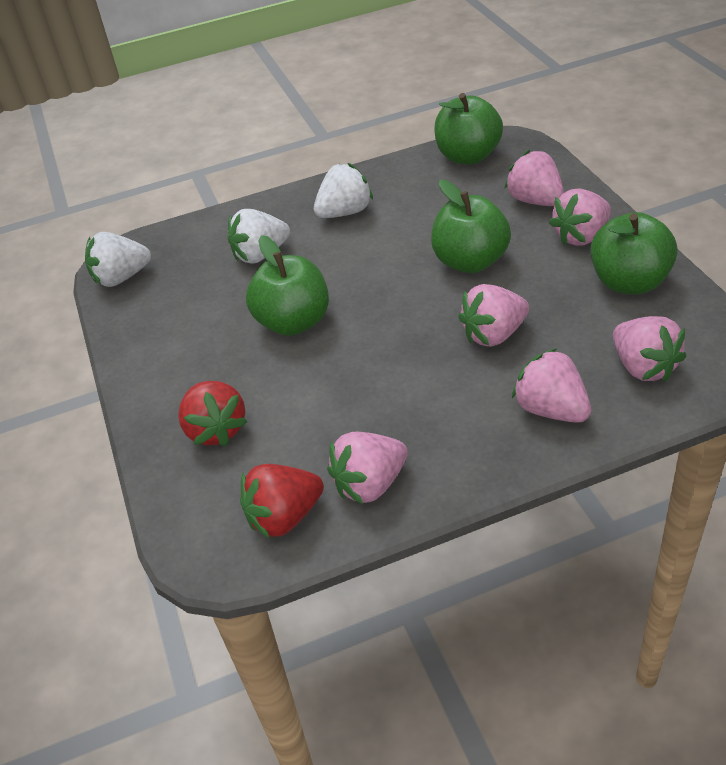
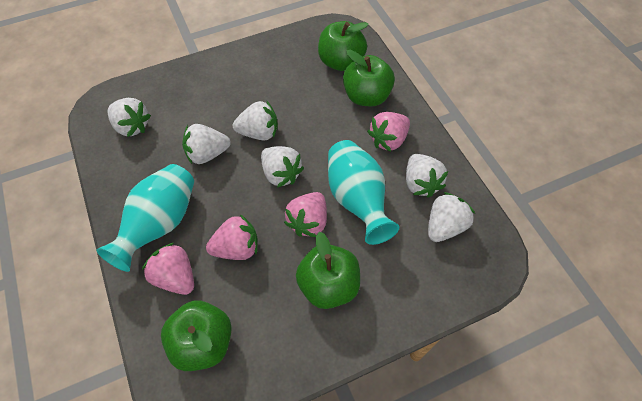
pink strawberry: 6 -> 4
red strawberry: 2 -> 0
turquoise vase: 0 -> 2
white strawberry: 3 -> 6

